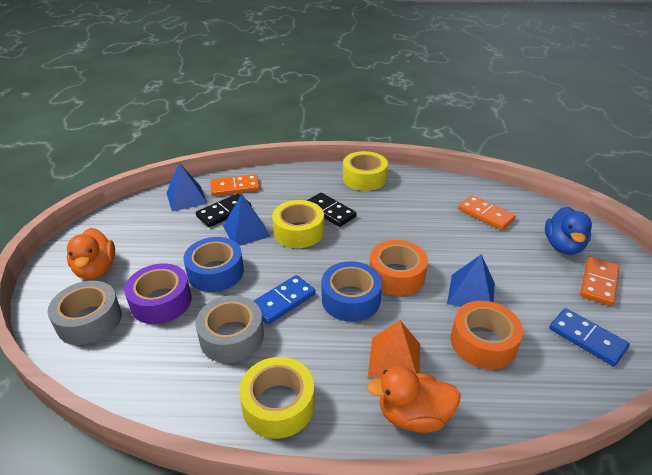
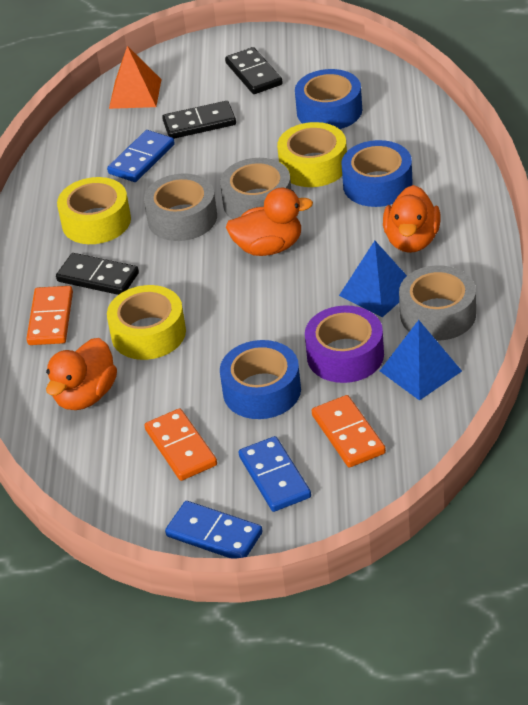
black domino: 2 -> 3
blue domino: 2 -> 3
blue duck: 1 -> 0
blue pyramid: 3 -> 2
blue tape: 2 -> 3
grey tape: 2 -> 3
orange duck: 2 -> 3
orange tape: 2 -> 0

